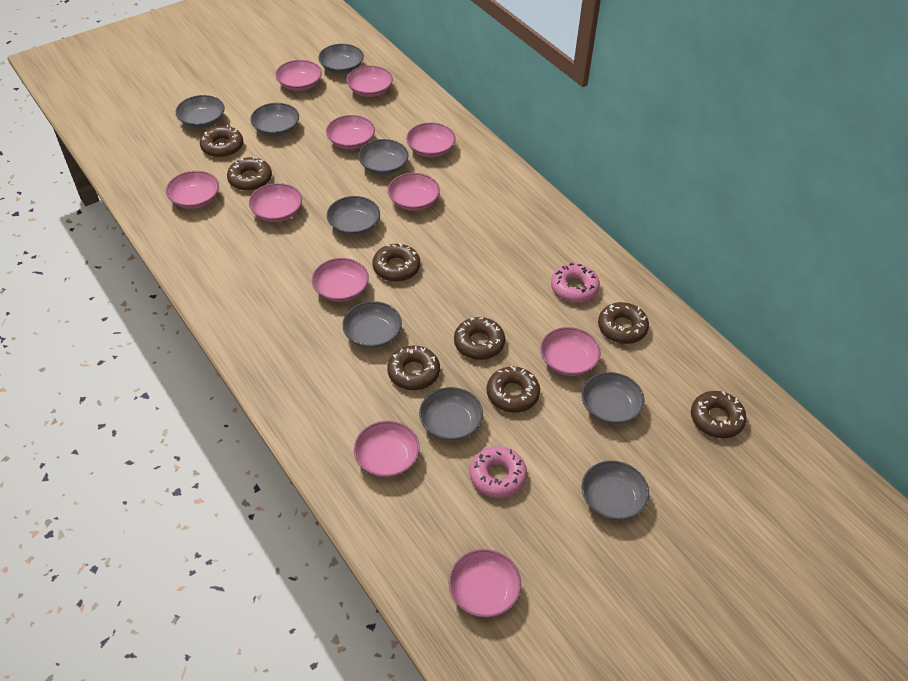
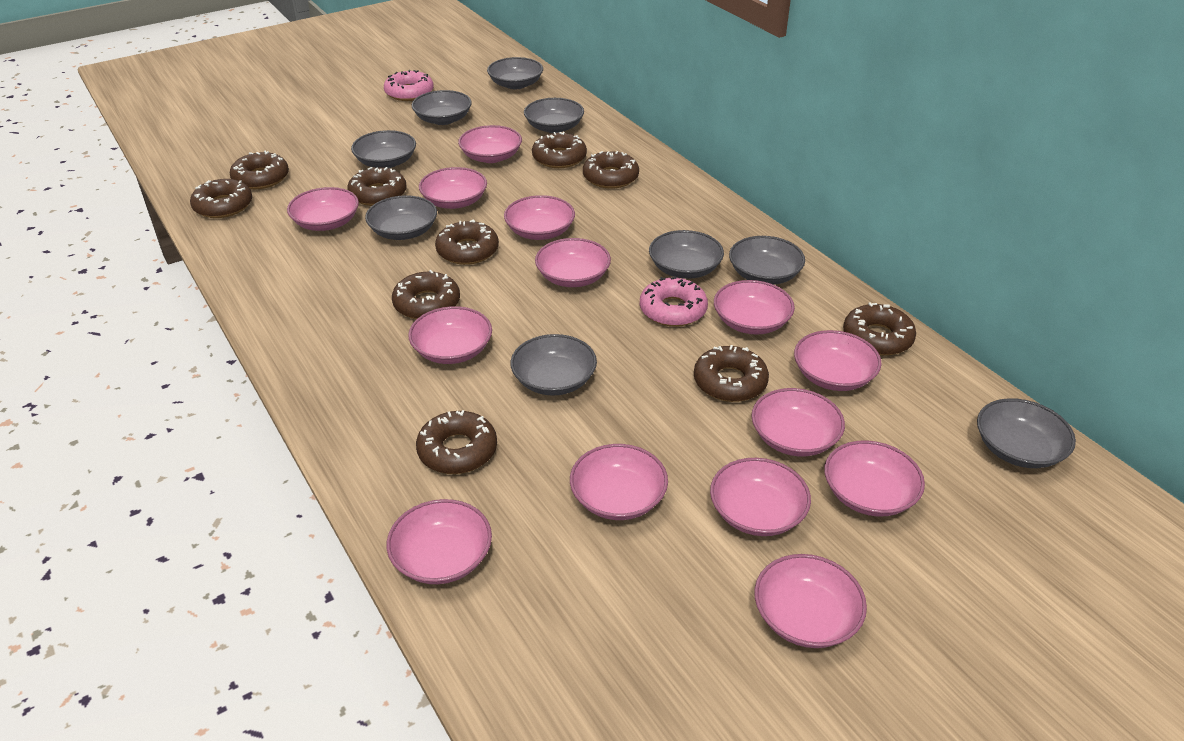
brown donut: 8 -> 10
pink bowl: 11 -> 14

